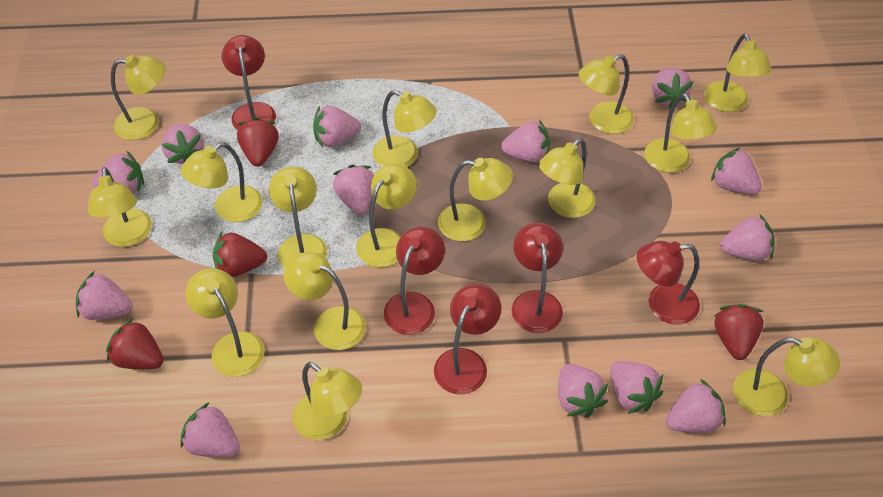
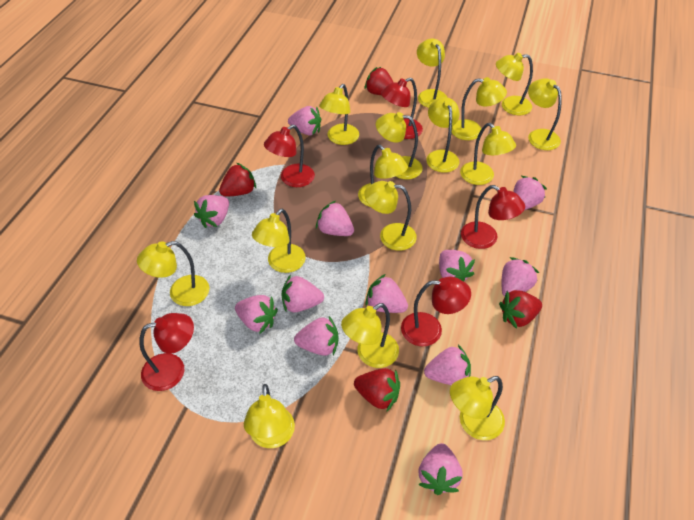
pink strawberry: 13 -> 12

